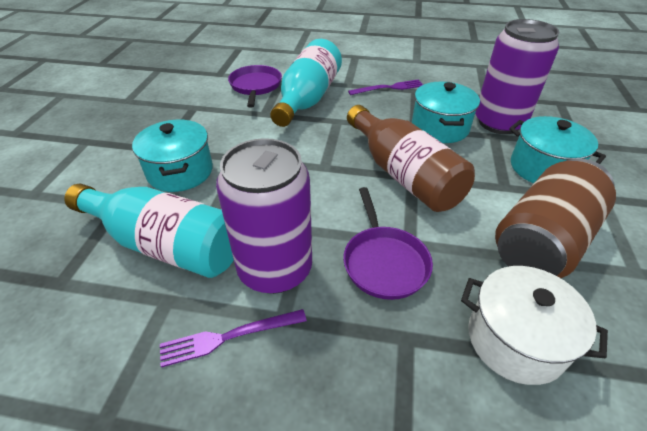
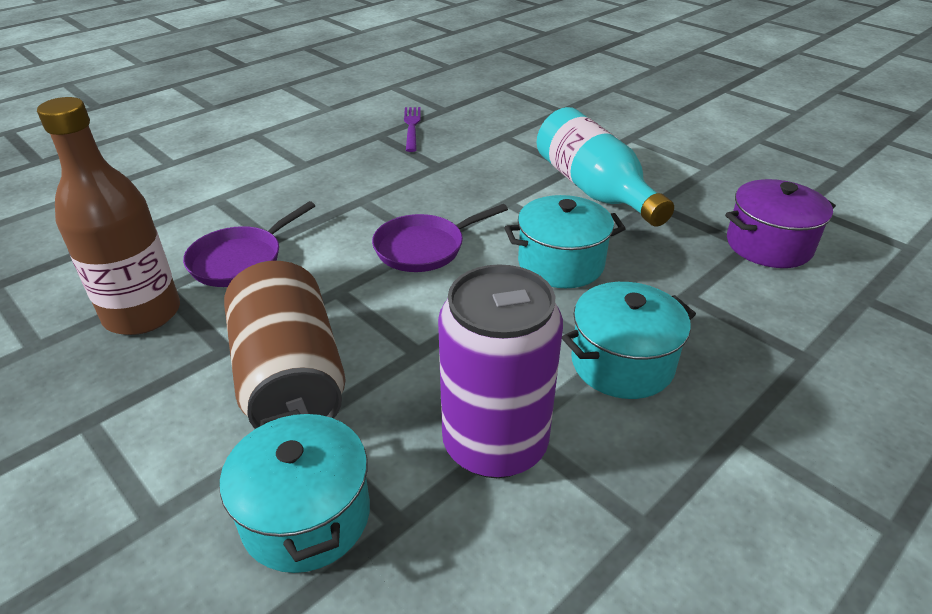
purple can: 2 -> 1
purple fork: 2 -> 1
purple pot: 0 -> 1
turquoise bottle: 2 -> 1
white pot: 1 -> 0

